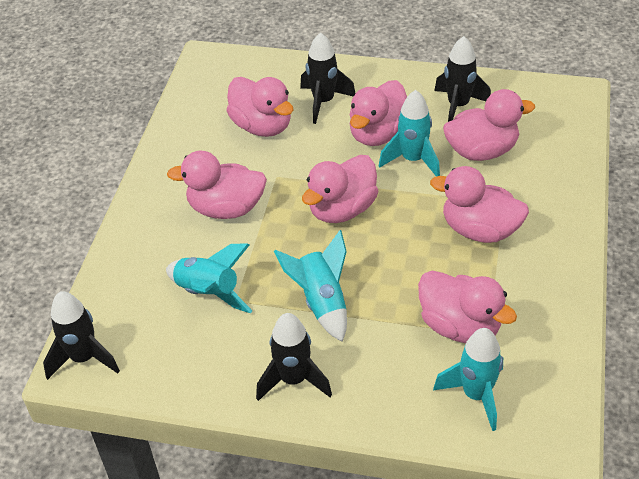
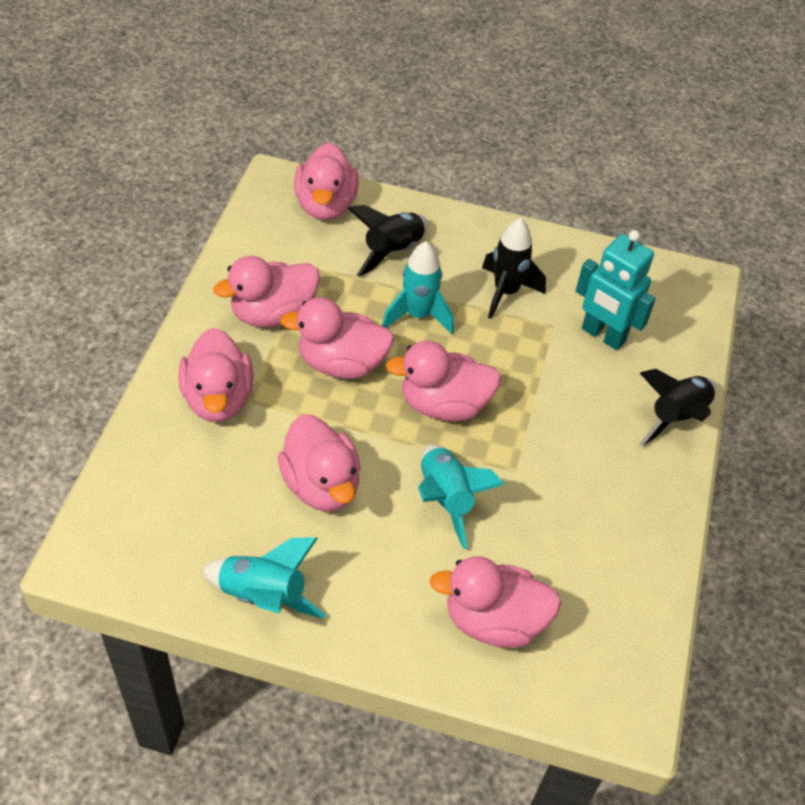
black rocket: 4 -> 3
turquoise robot: 0 -> 1
turquoise rocket: 4 -> 3

